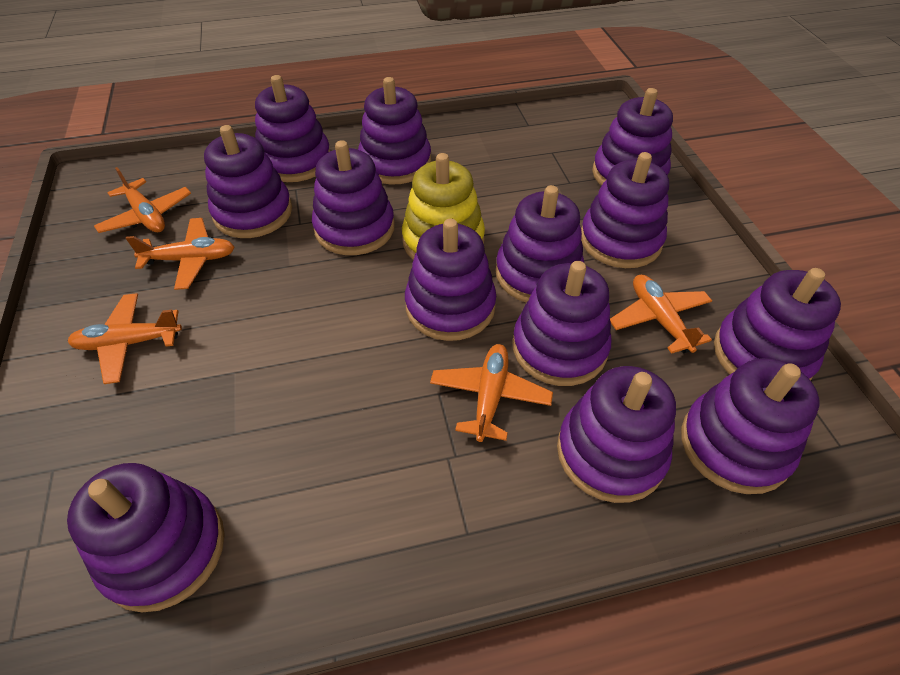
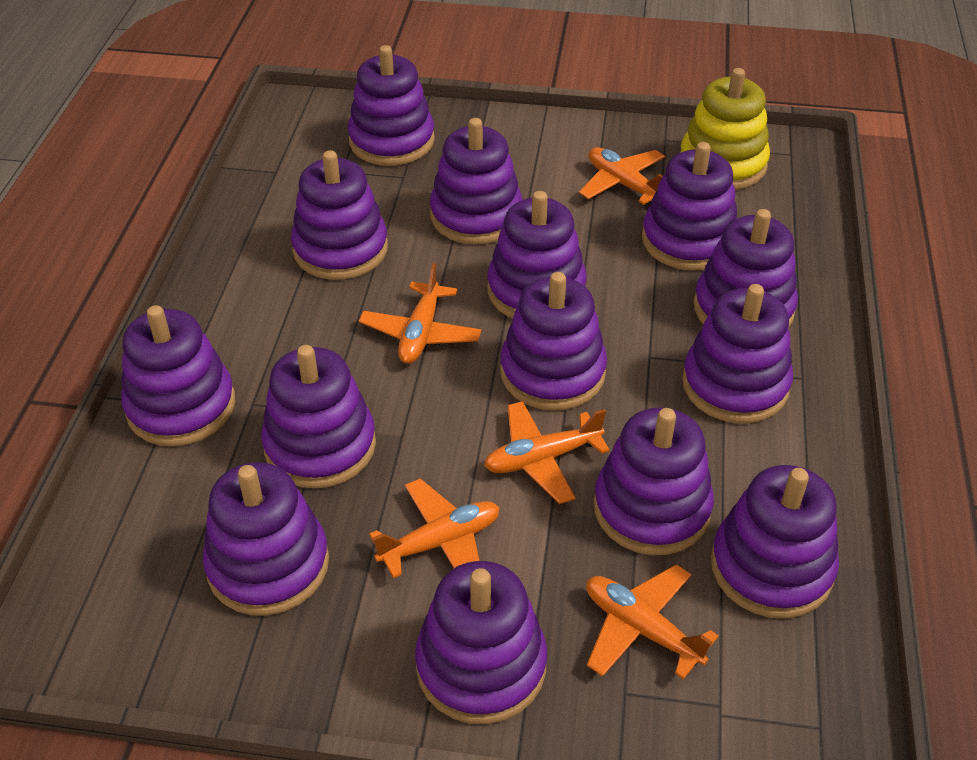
purple stacking toy: 13 -> 14

